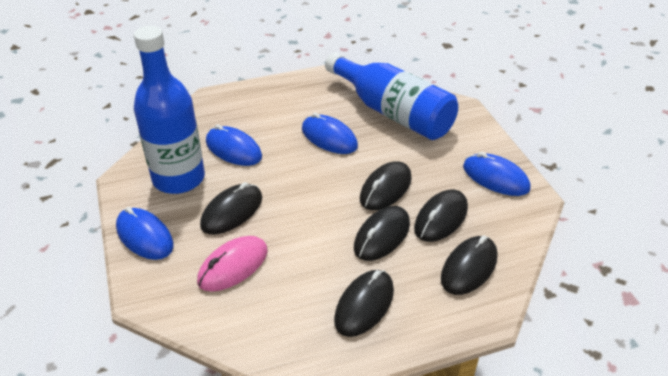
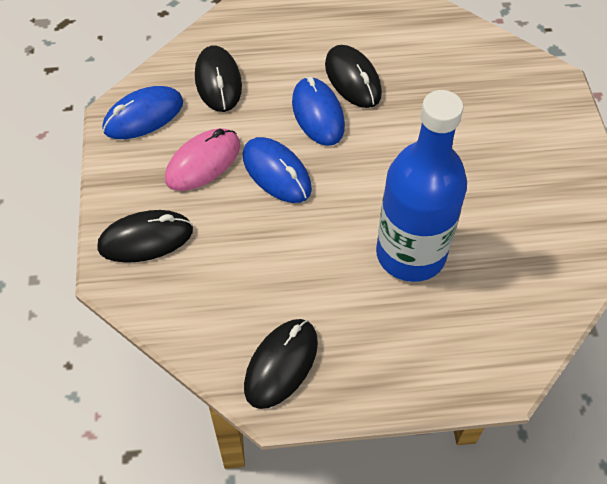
black mouse: 6 -> 4
blue bottle: 2 -> 1
blue mouse: 4 -> 3

